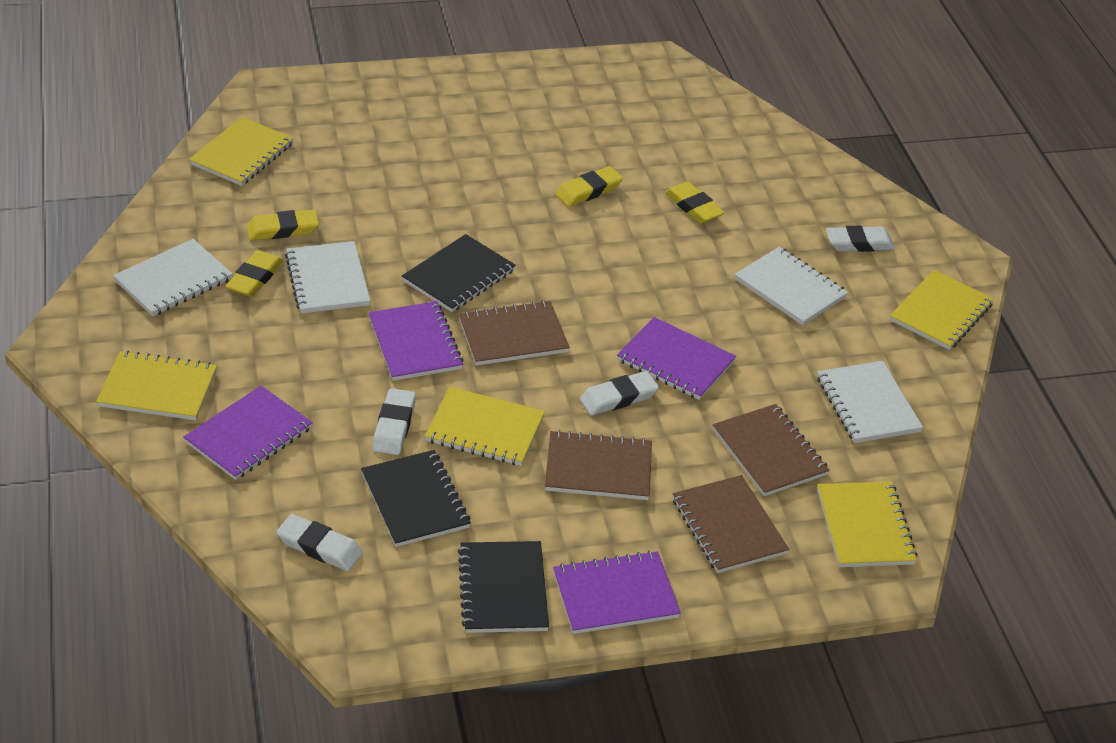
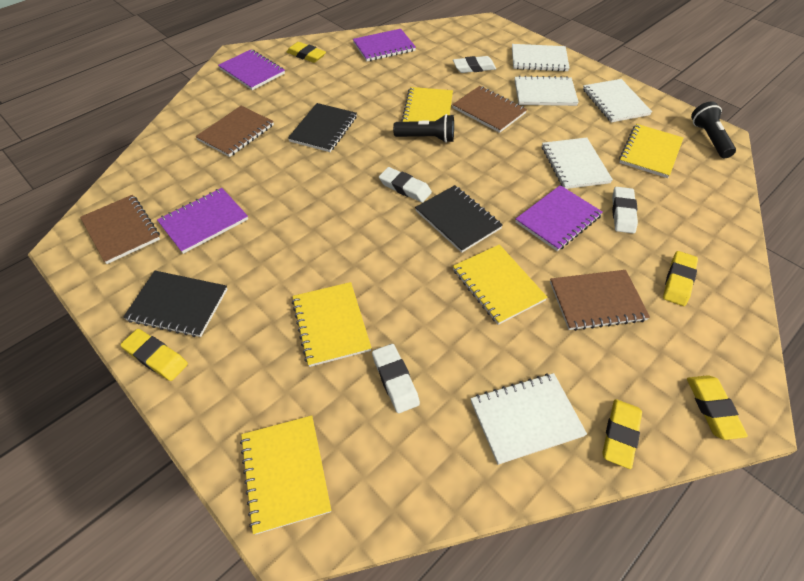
black flashlight: 0 -> 2
white notebook: 4 -> 5
yellow eraser: 4 -> 5

